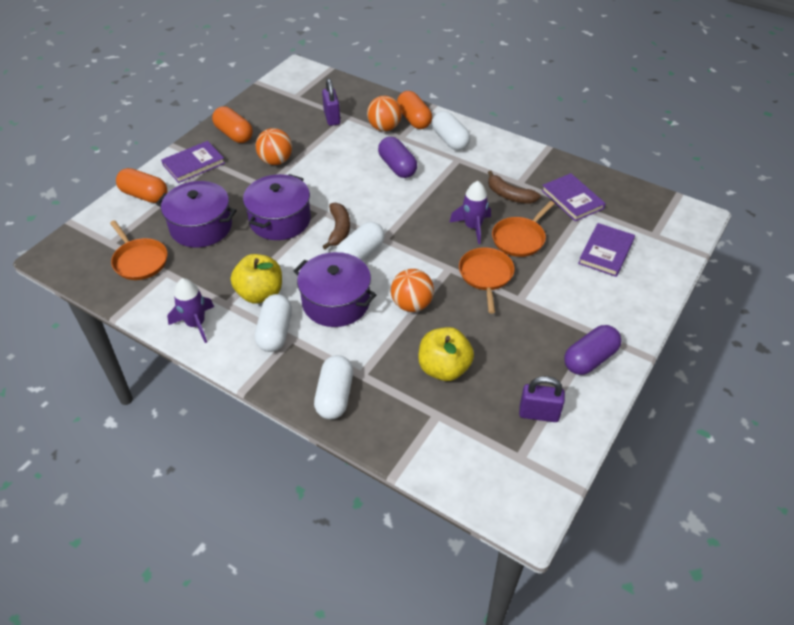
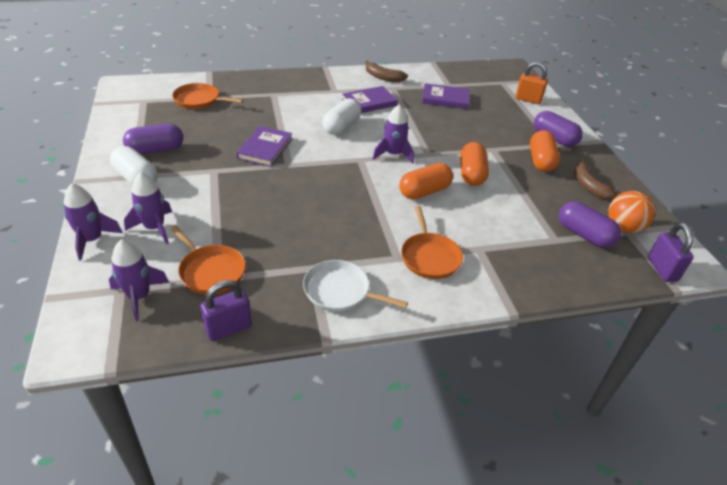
orange ball: 3 -> 1
orange padlock: 0 -> 1
purple capsule: 2 -> 3
purple pot: 3 -> 0
purple rocket: 2 -> 4
white capsule: 4 -> 2
white pan: 0 -> 1
yellow apple: 2 -> 0

